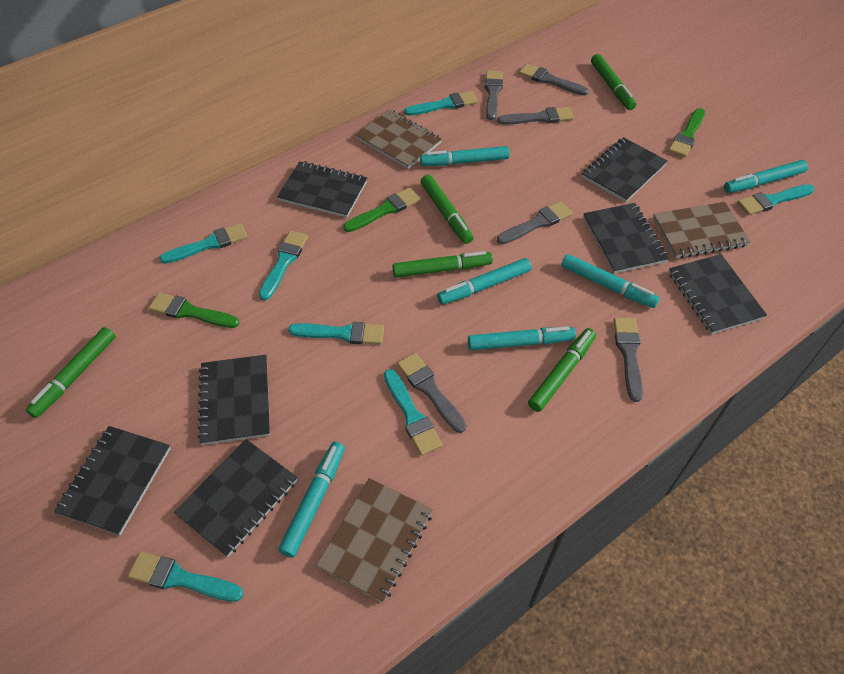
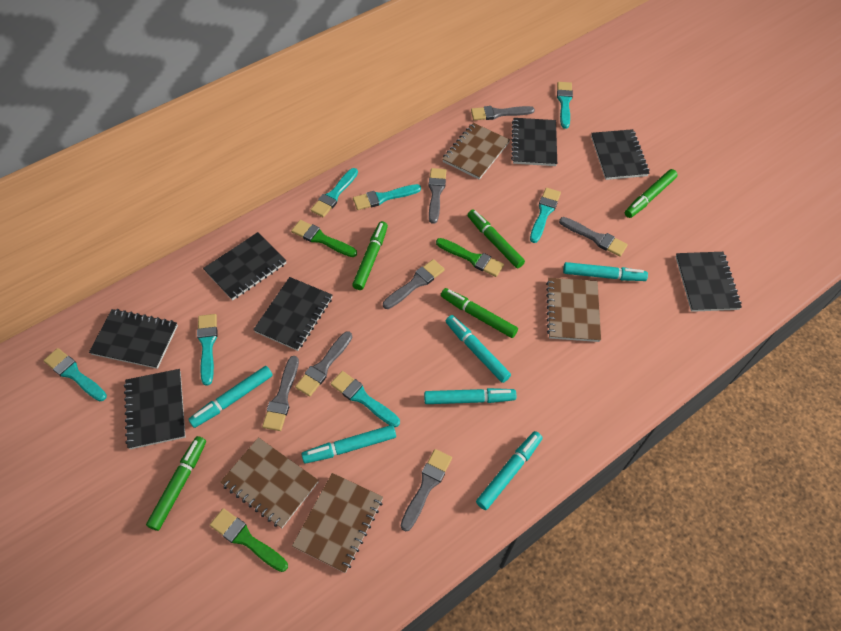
brown notebook: 3 -> 4
grey brush: 6 -> 7

